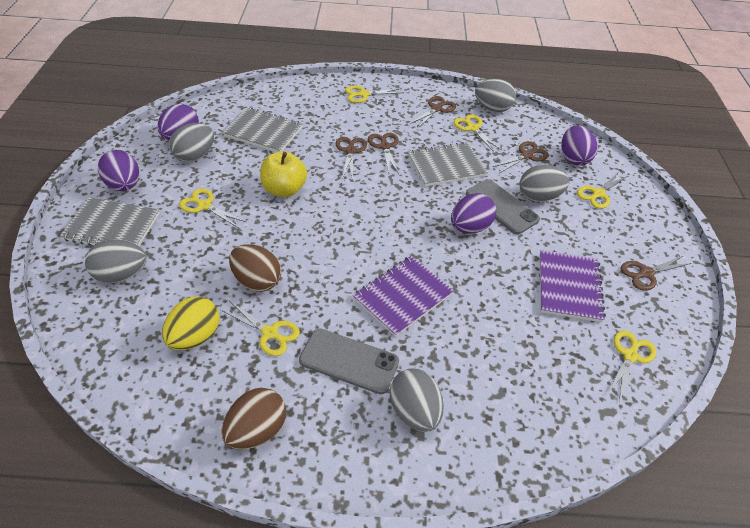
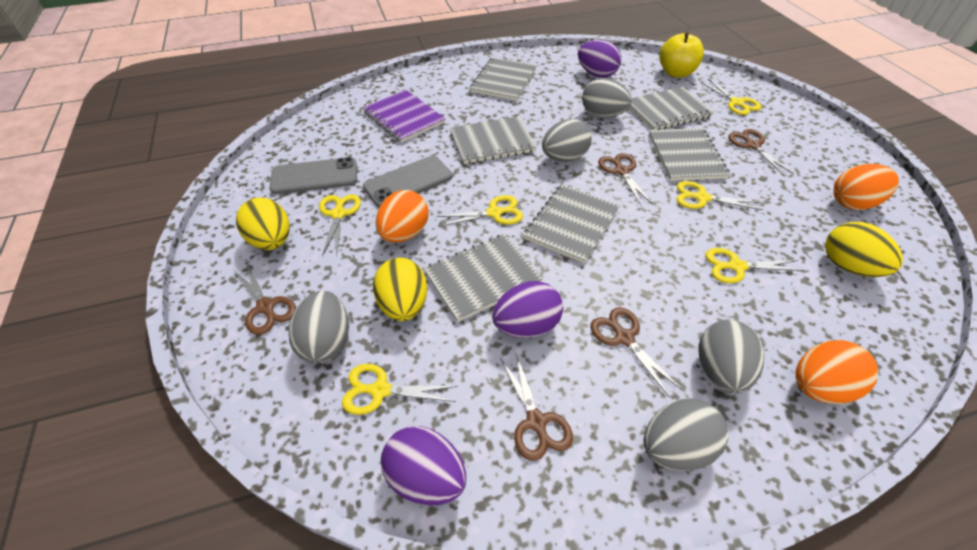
brown egg: 2 -> 0
grey notebook: 3 -> 6
orange egg: 0 -> 3
purple egg: 4 -> 3
purple notebook: 2 -> 1
yellow egg: 1 -> 3

